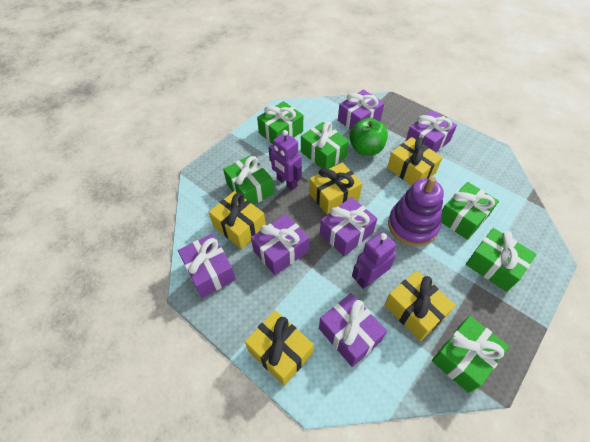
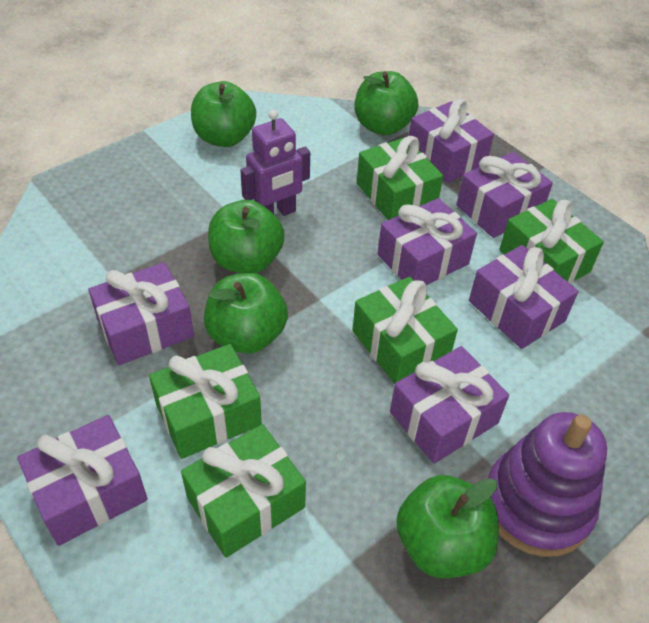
green apple: 1 -> 5
green gift: 6 -> 5
purple gift: 6 -> 7
purple robot: 2 -> 1
yellow gift: 5 -> 0

